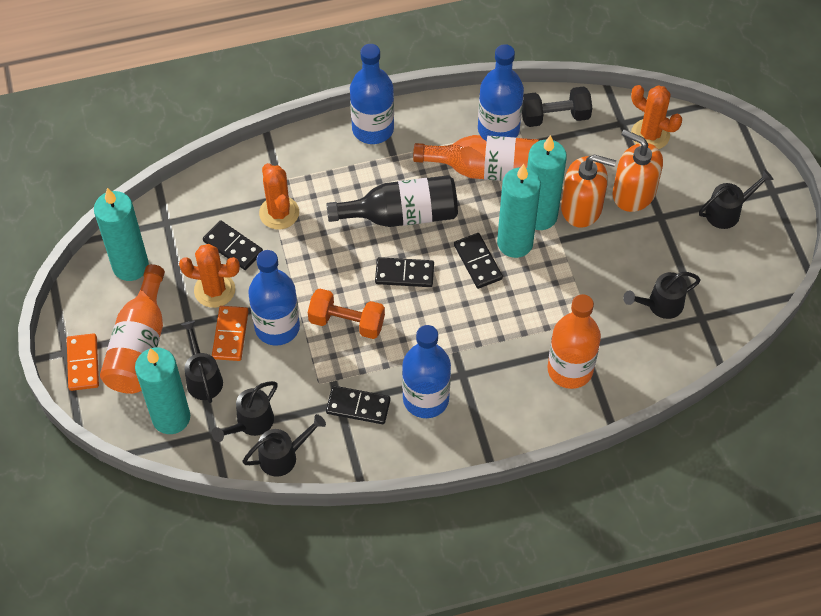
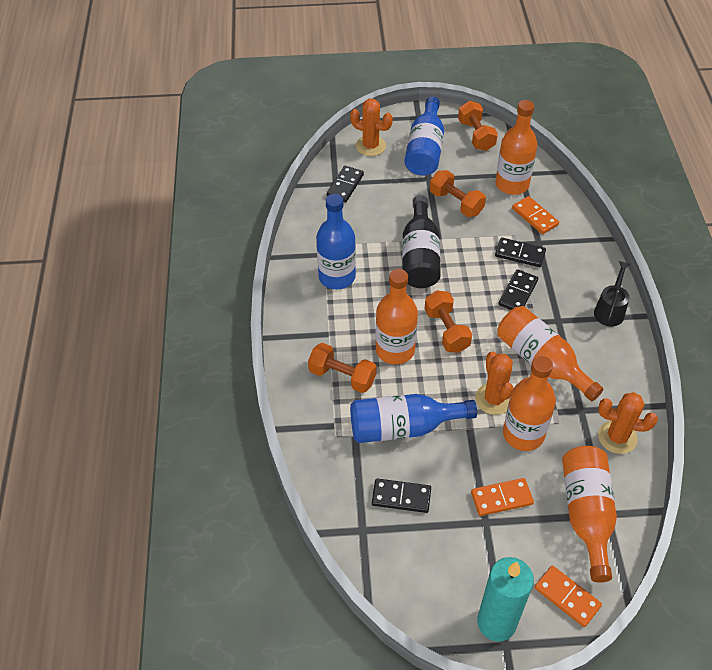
black dumbbell: 1 -> 0
black watering can: 5 -> 1
blue bottle: 4 -> 3
orange bottle: 3 -> 5
orange domino: 2 -> 3
orange dumbbell: 1 -> 4
orange soap dispenser: 2 -> 0
turquoise candle: 4 -> 1

